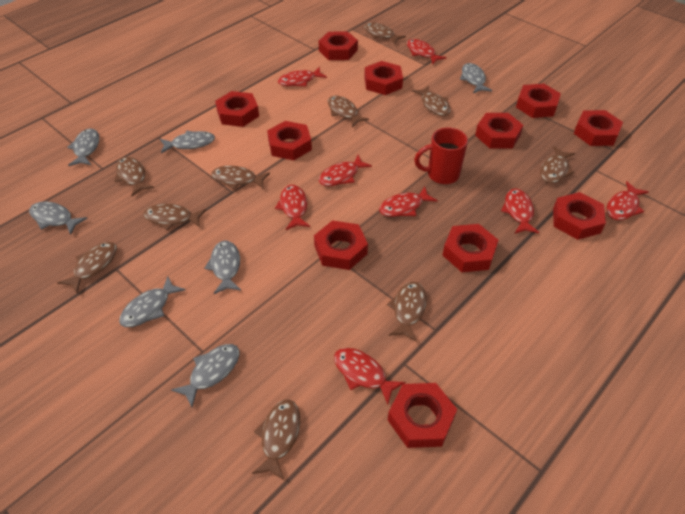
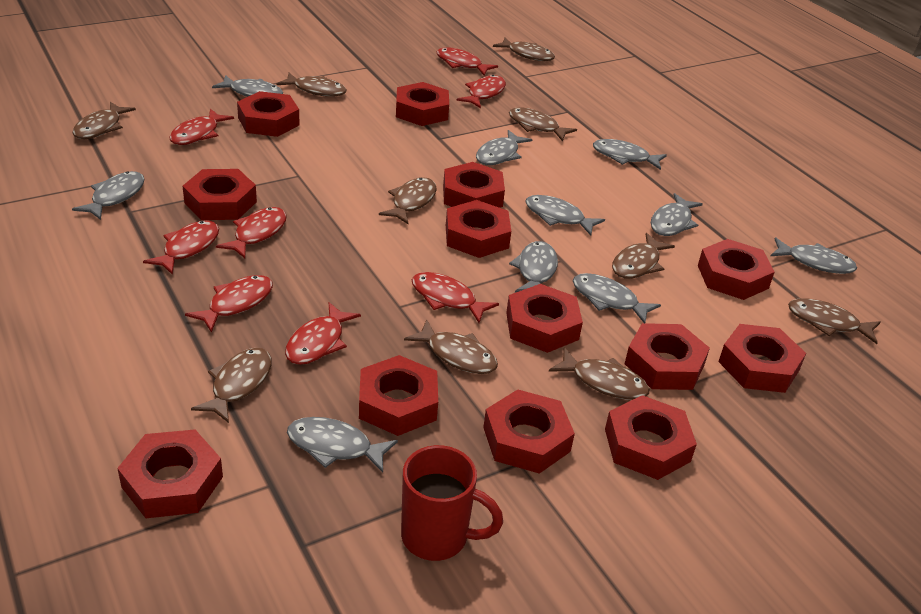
grey fish: 7 -> 10
red nut: 11 -> 13

